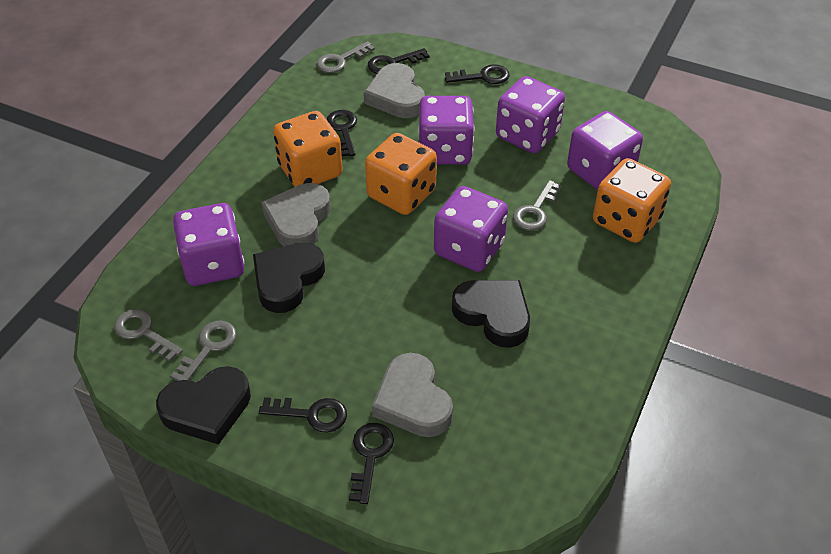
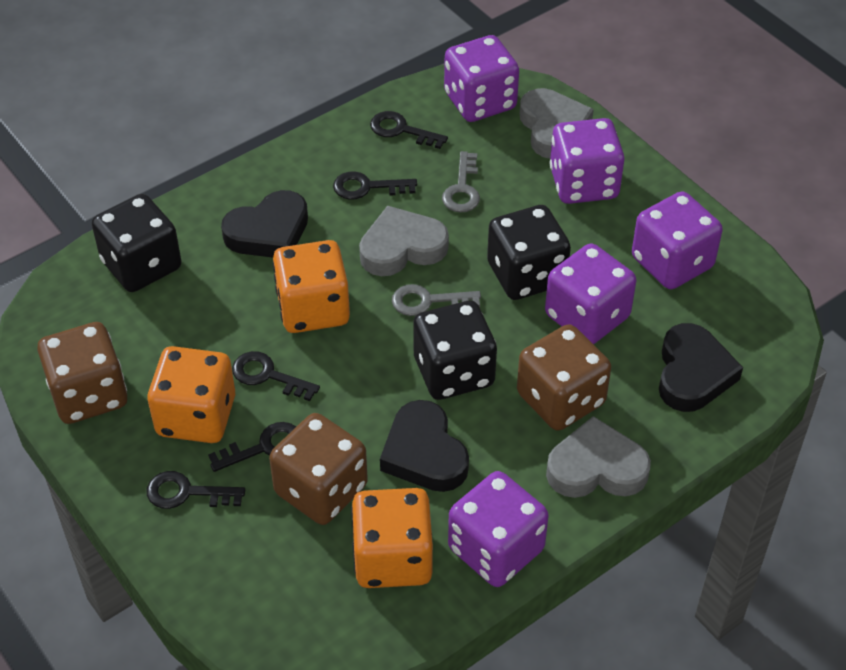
black dice: 0 -> 3
brown dice: 0 -> 3
grey key: 4 -> 2

